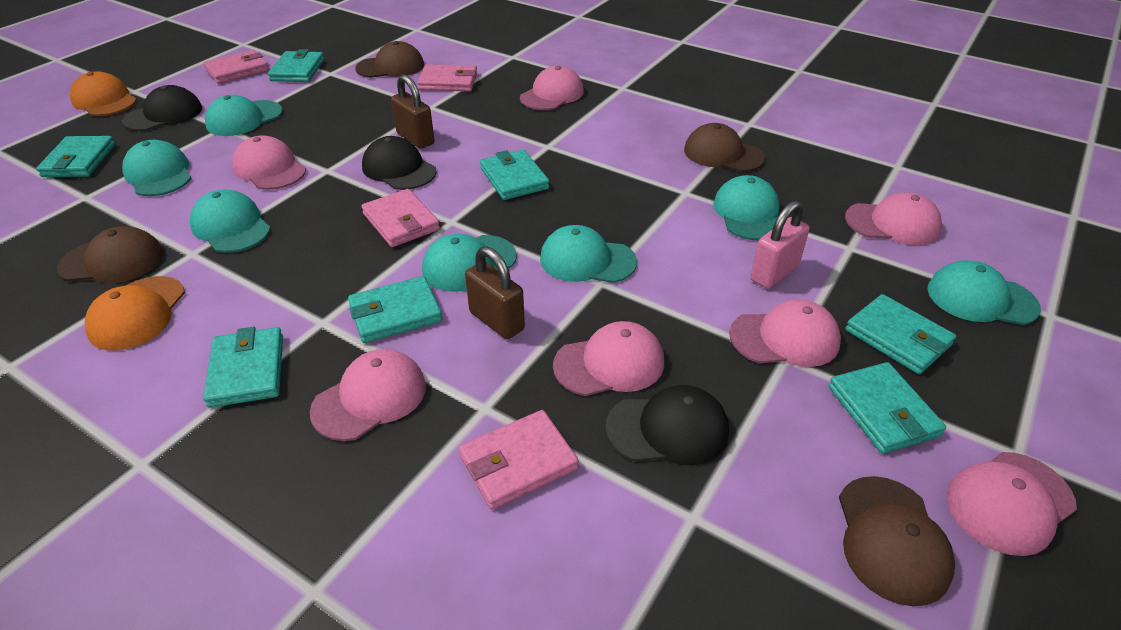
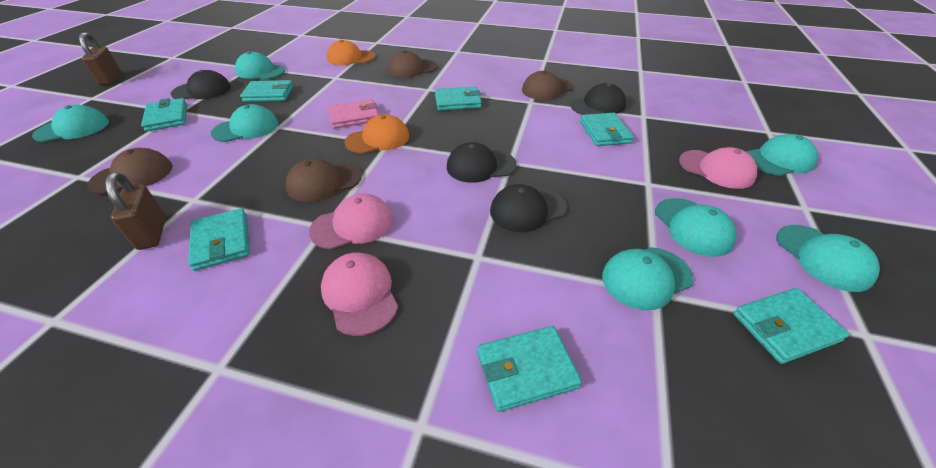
black cap: 3 -> 4
pink cap: 7 -> 3
pink padlock: 1 -> 0
pink wallet: 4 -> 1

